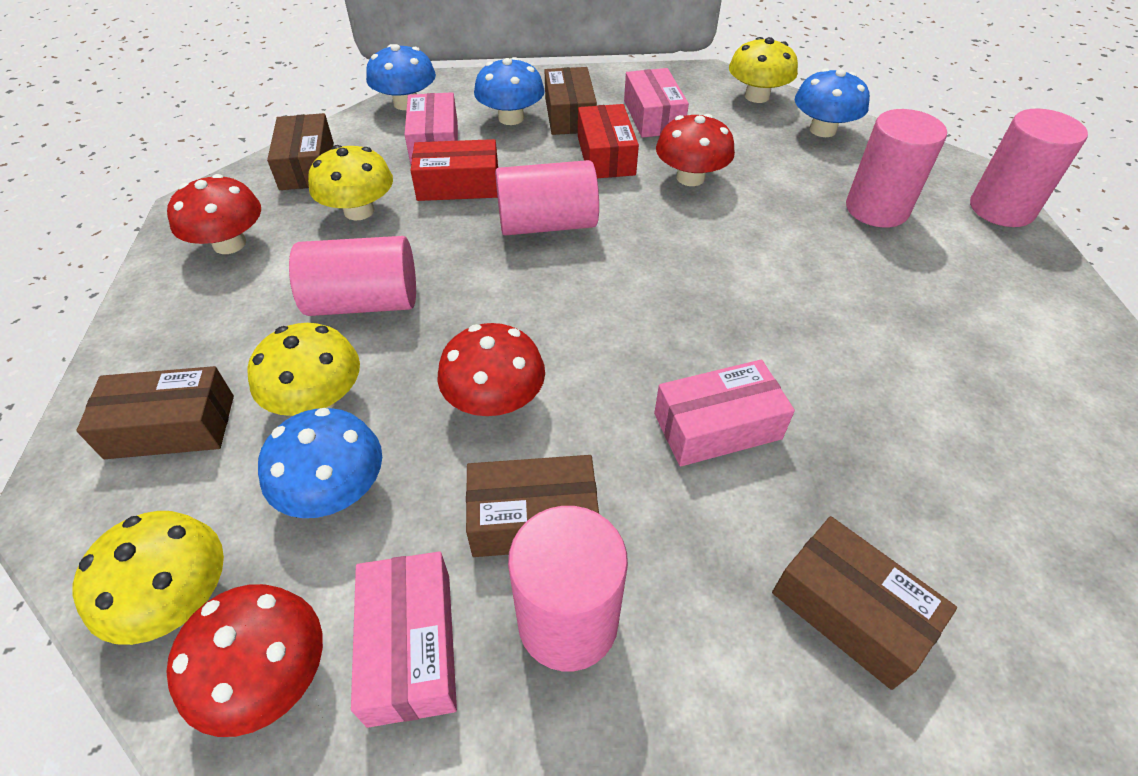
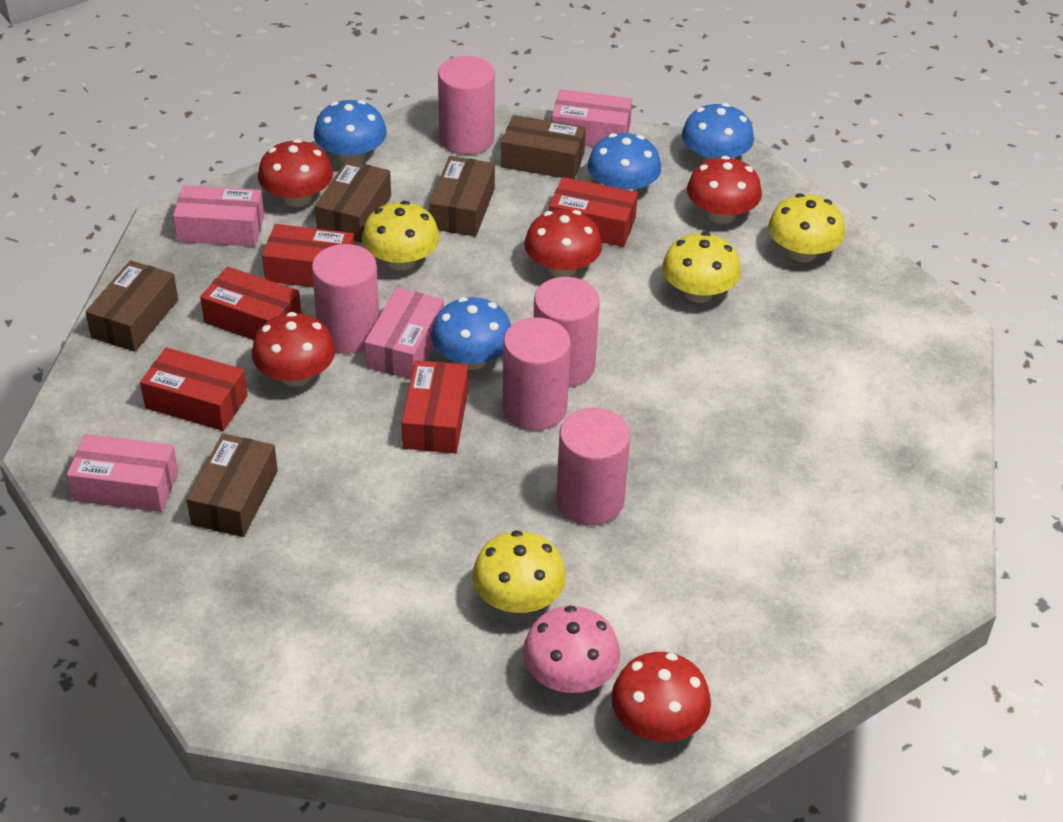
pink mushroom: 0 -> 1
red box: 2 -> 5
red mushroom: 4 -> 5

